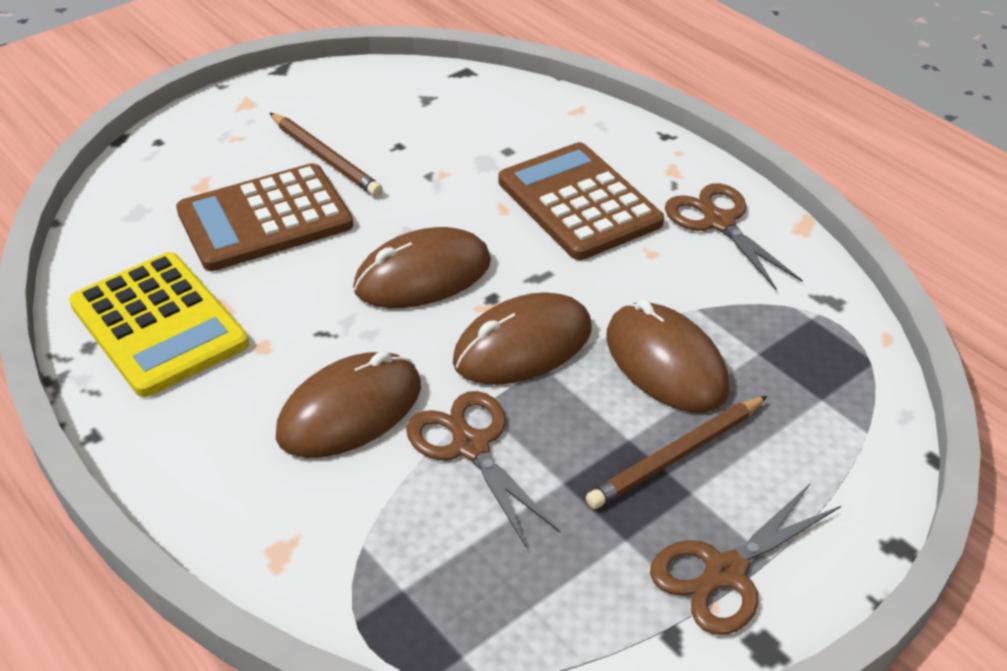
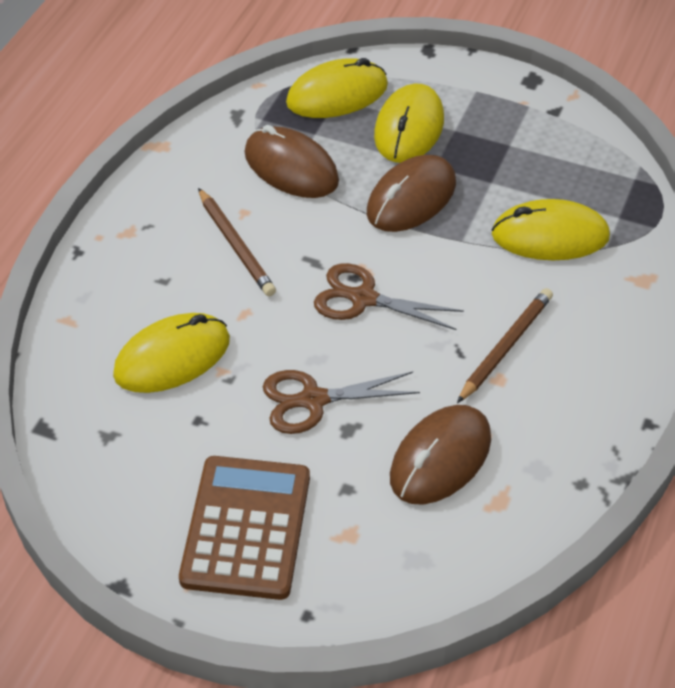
brown calculator: 2 -> 1
brown mouse: 4 -> 3
brown scissors: 3 -> 2
yellow calculator: 1 -> 0
yellow mouse: 0 -> 4

